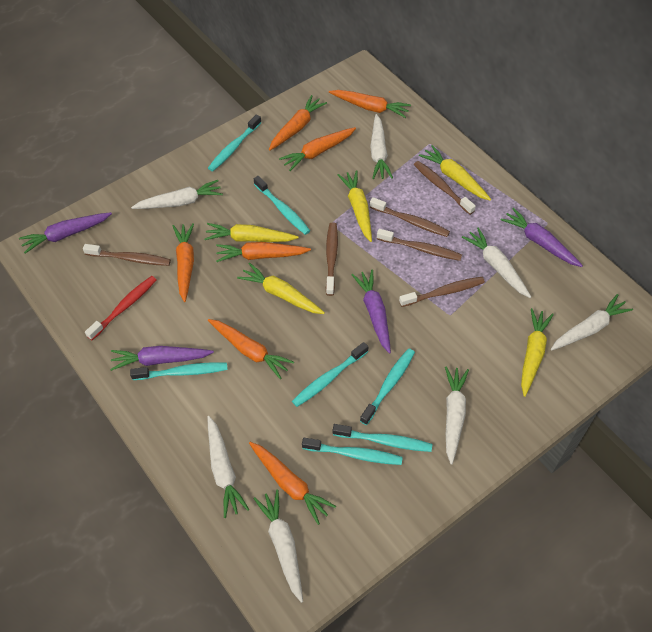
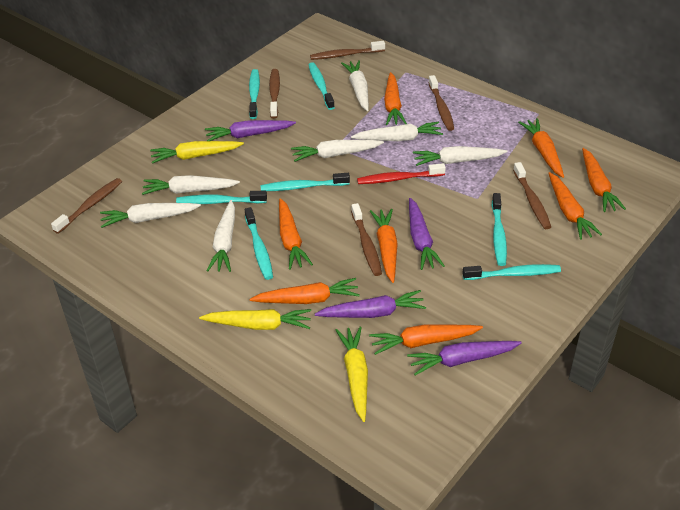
orange carrot: 7 -> 8
yellow carrot: 5 -> 3

